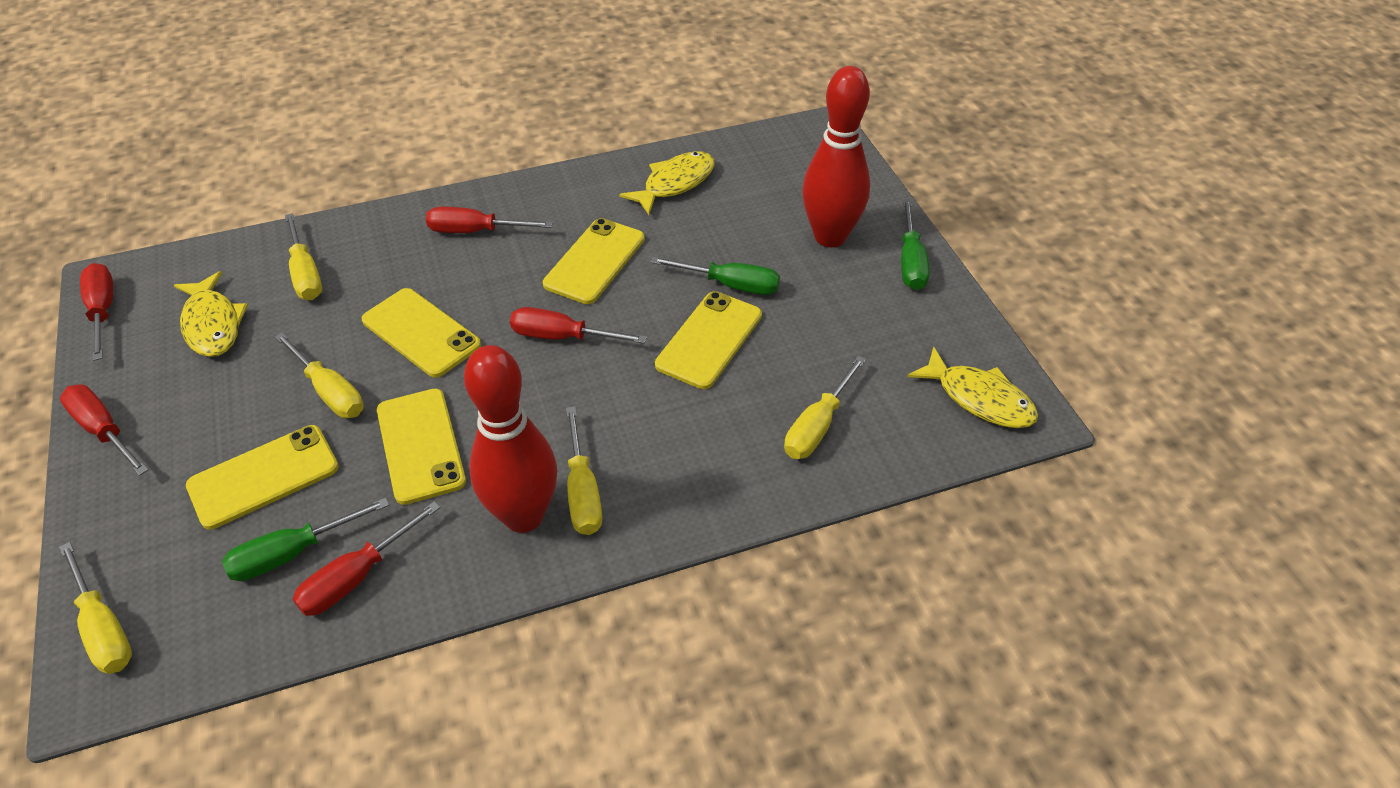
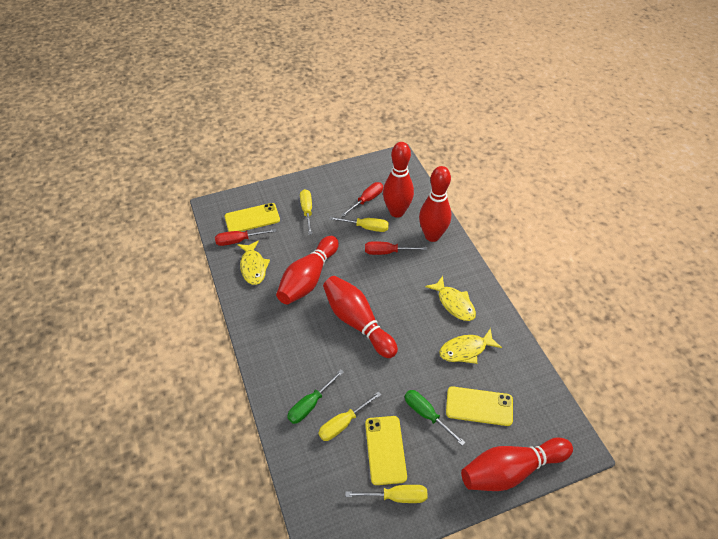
green screwdriver: 3 -> 2
red bowling pin: 2 -> 5
red screwdriver: 5 -> 3
yellow phone: 5 -> 3
yellow screwdriver: 5 -> 4

